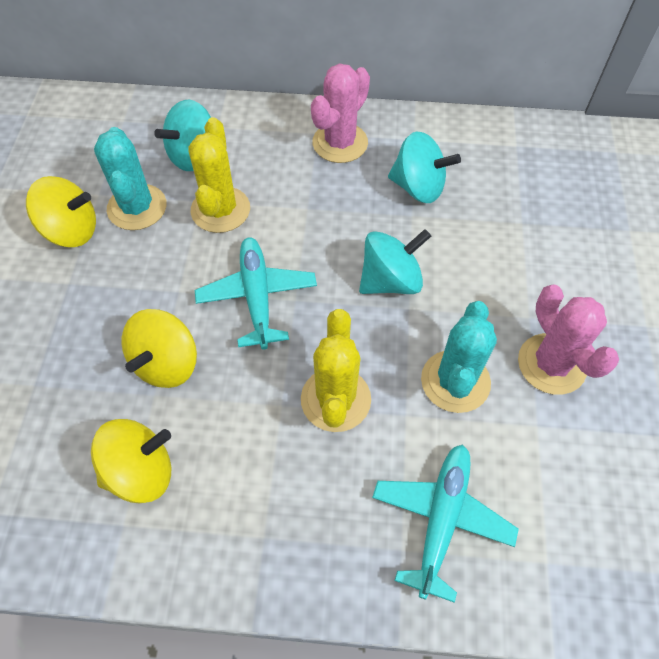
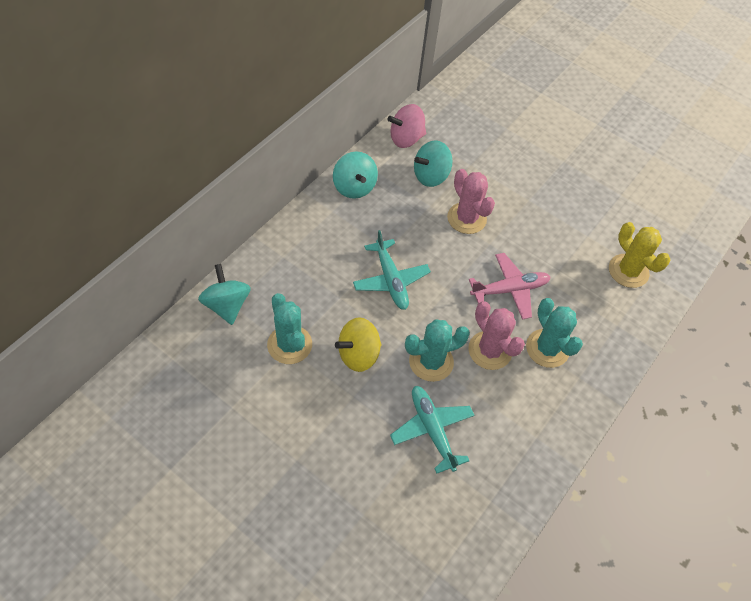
pink plane: 0 -> 1
pink spinning top: 0 -> 1
turquoise cactus: 2 -> 3
yellow cactus: 2 -> 1
yellow spinning top: 3 -> 1

